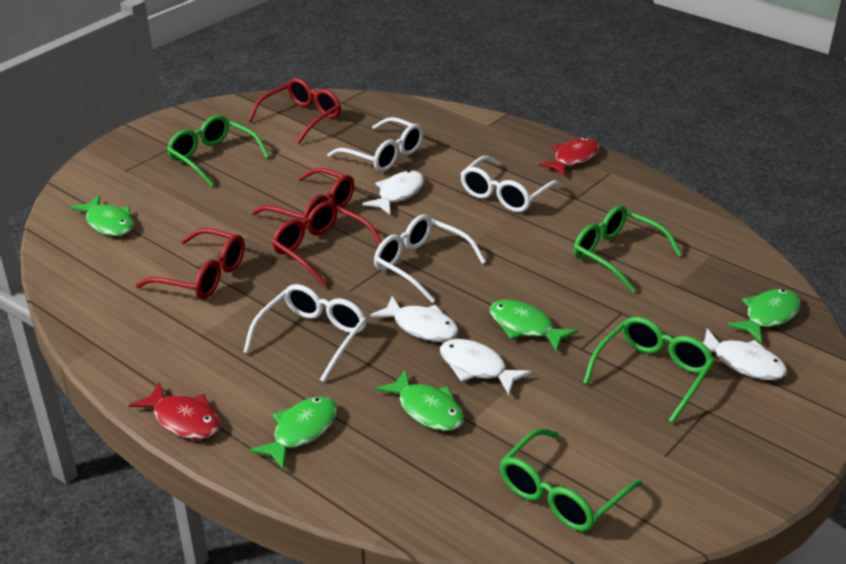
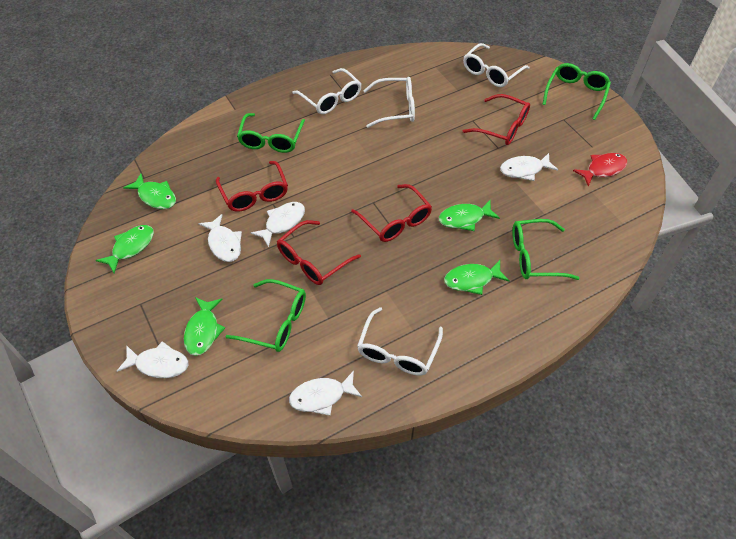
red fish: 2 -> 1
white fish: 4 -> 5

